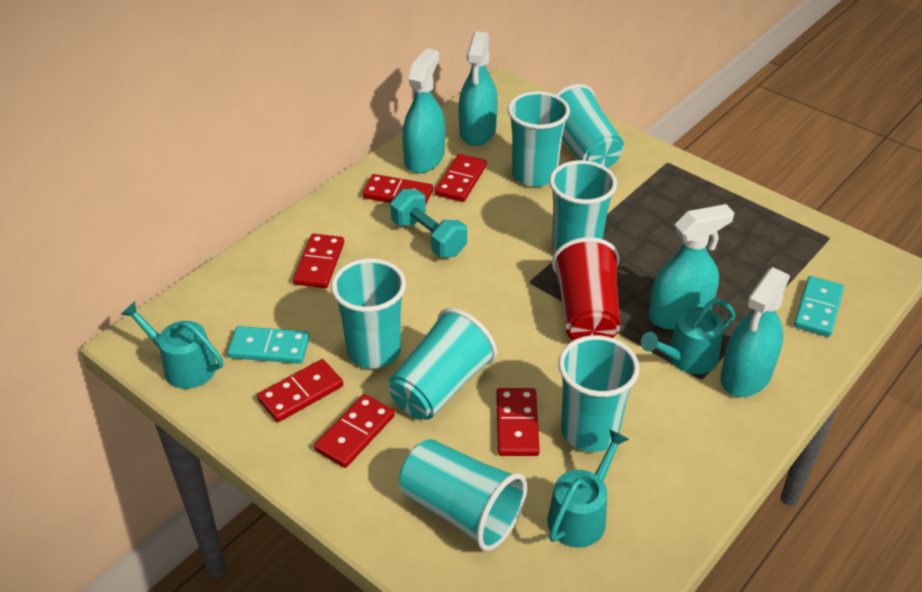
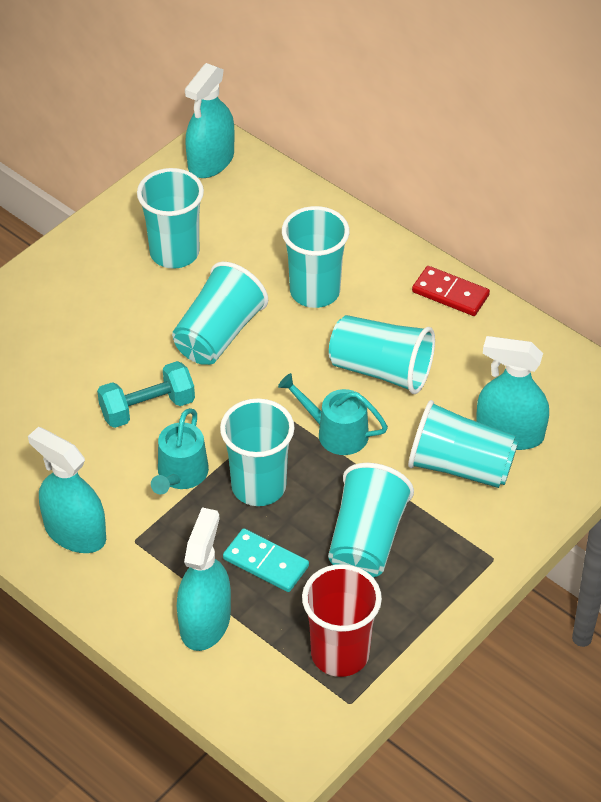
red domino: 6 -> 1
turquoise domino: 2 -> 1
turquoise watering can: 3 -> 2

